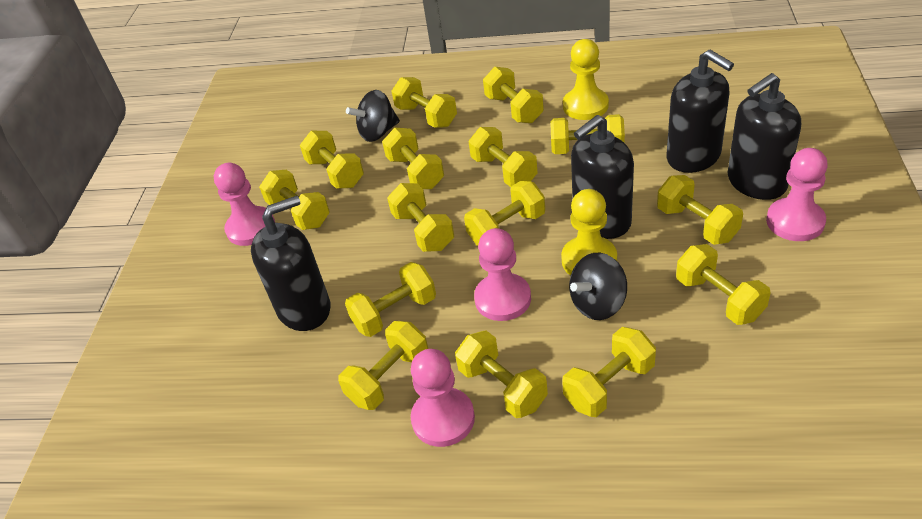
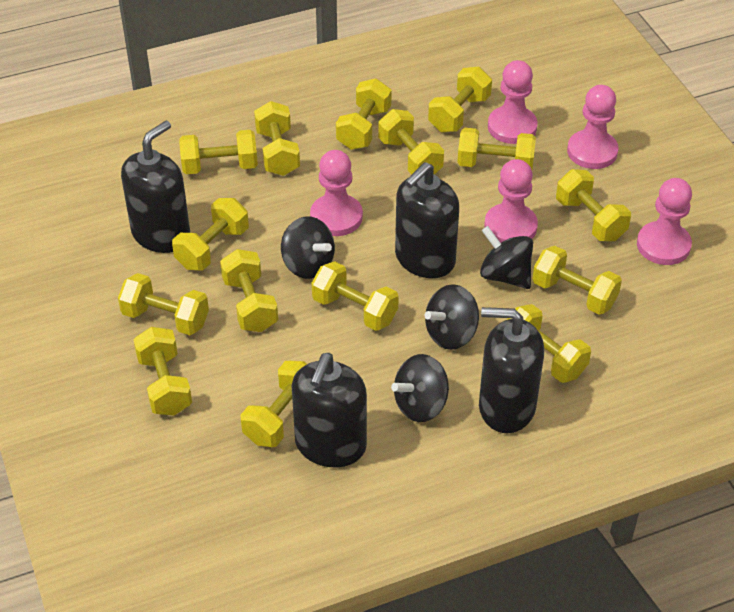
black spinning top: 2 -> 4
pink pawn: 4 -> 5
yellow pawn: 2 -> 0

